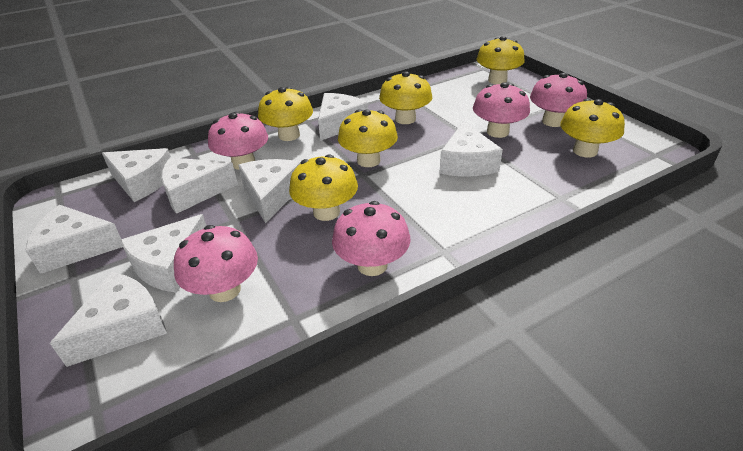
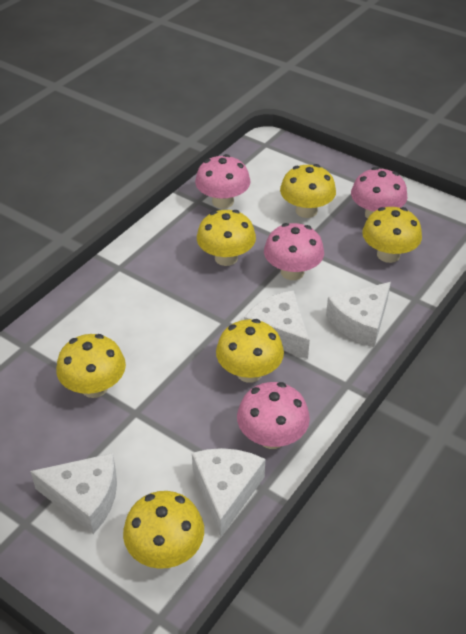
pink mushroom: 5 -> 4
white cheese: 8 -> 4

